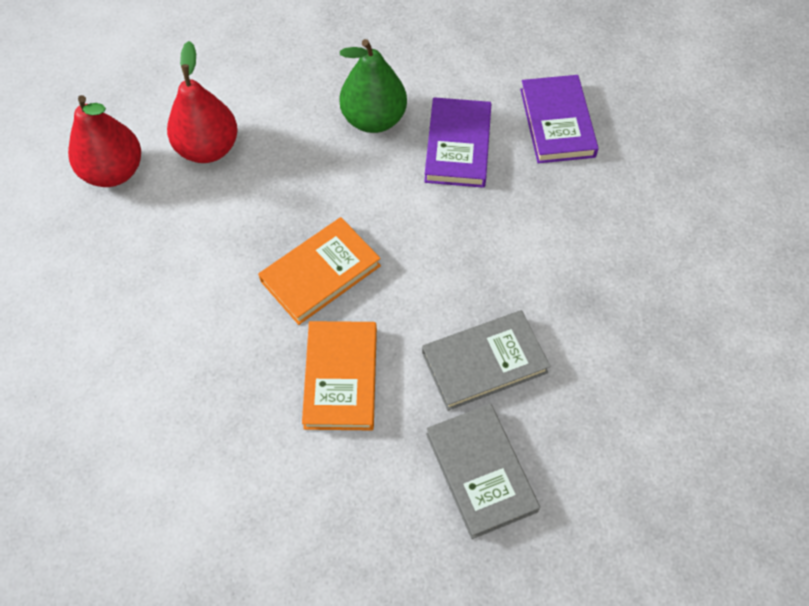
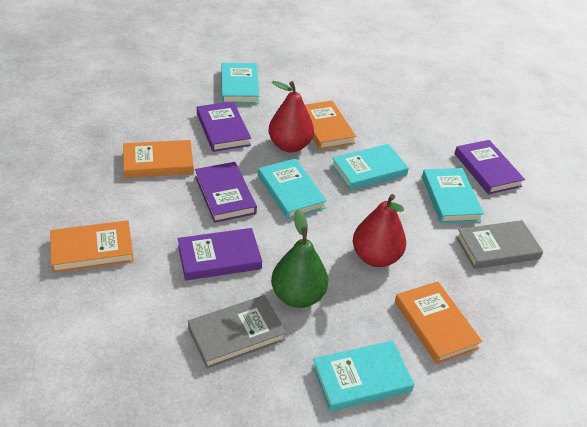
orange book: 2 -> 4
purple book: 2 -> 4
turquoise book: 0 -> 5

